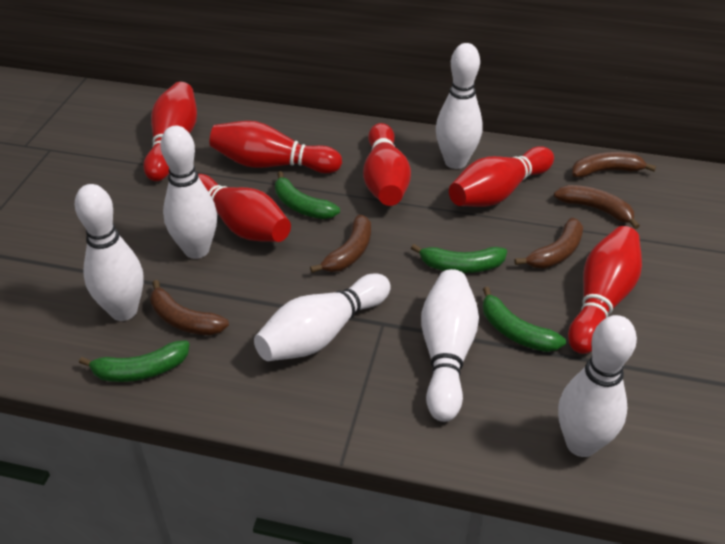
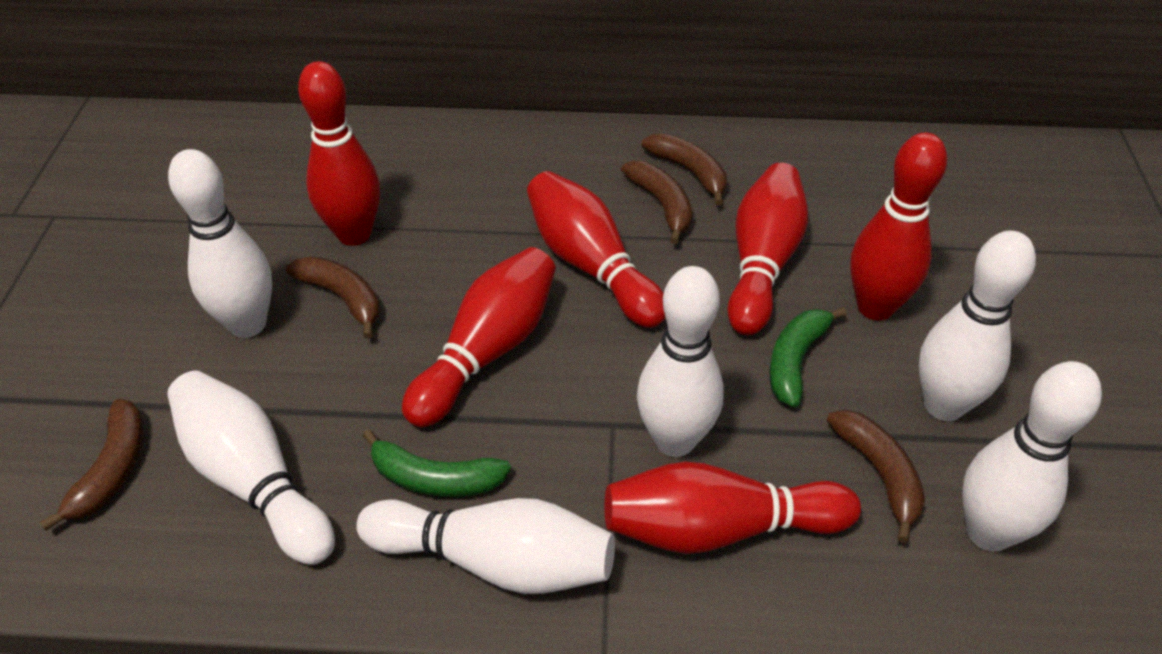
green banana: 4 -> 2

